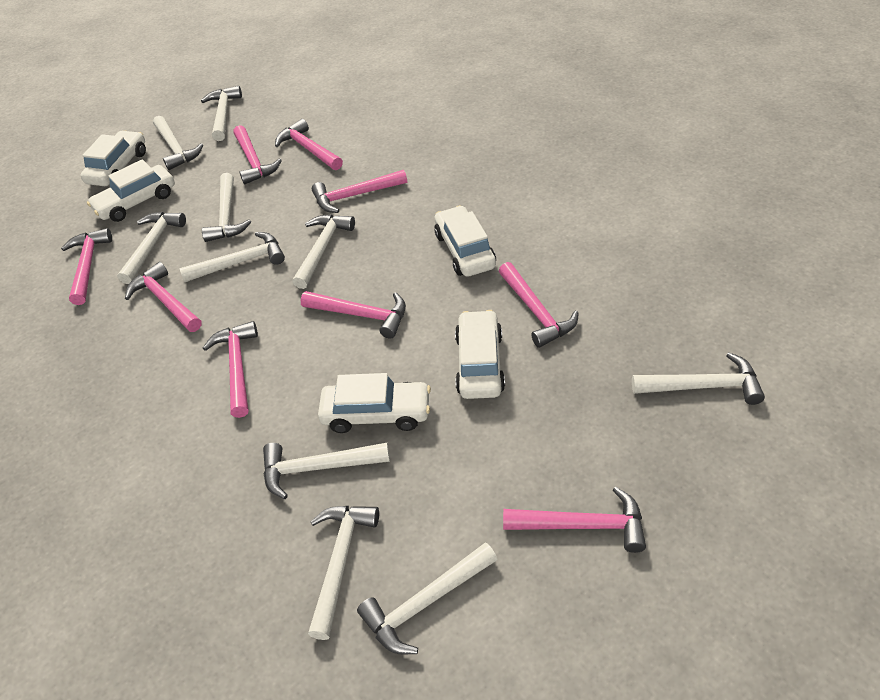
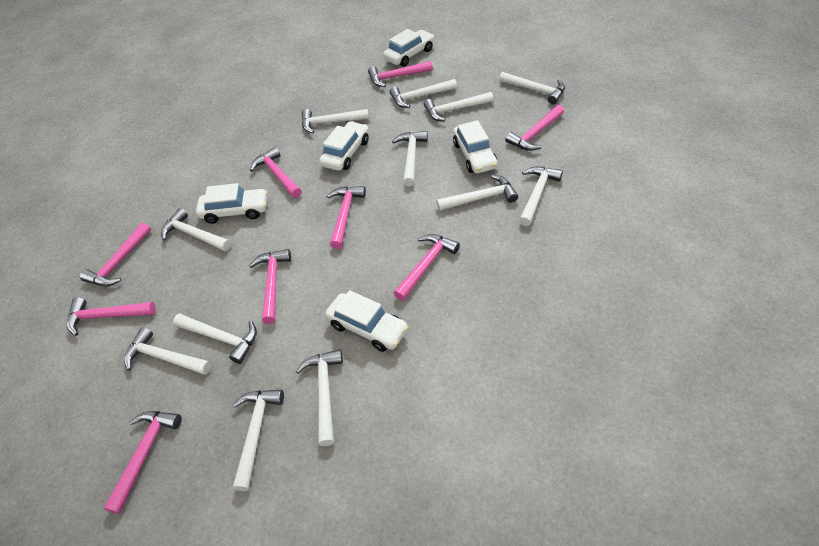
white hammer: 10 -> 12

